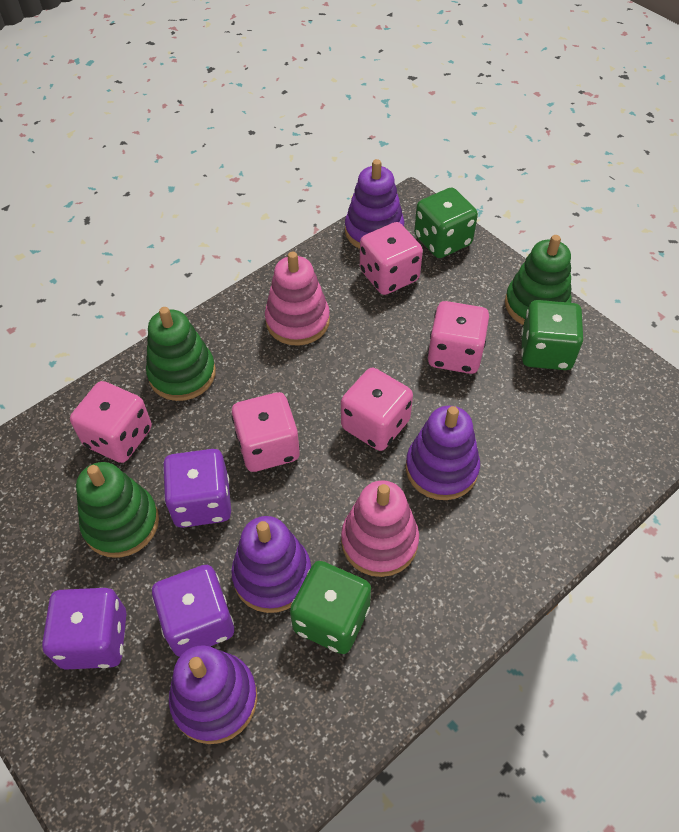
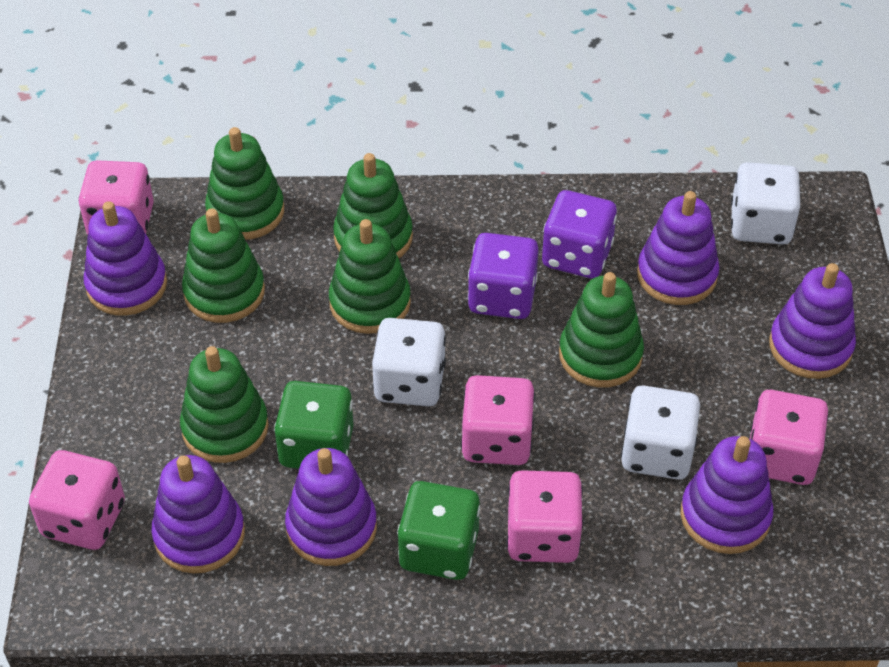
green dice: 3 -> 2
green stacking toy: 3 -> 6
pink stacking toy: 2 -> 0
purple dice: 3 -> 2
purple stacking toy: 4 -> 6
white dice: 0 -> 3

